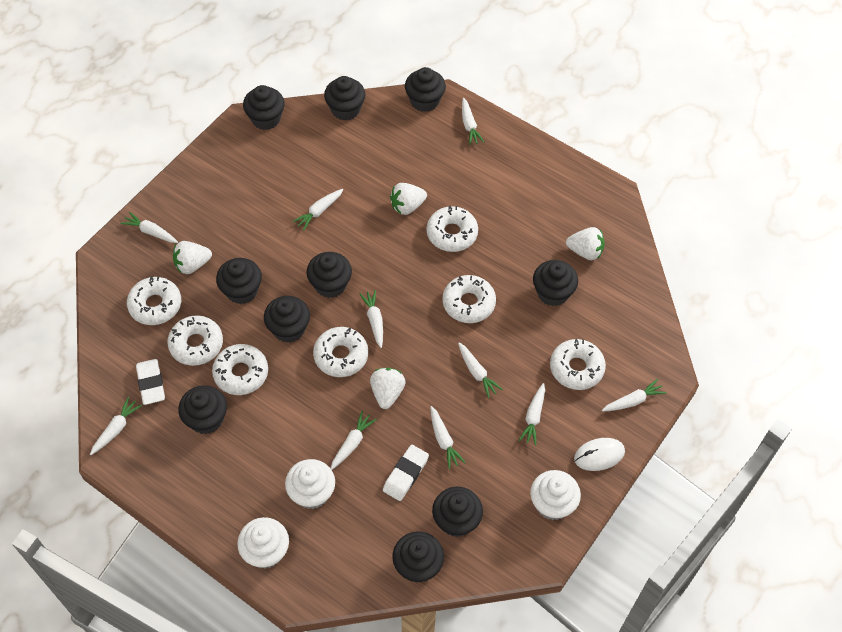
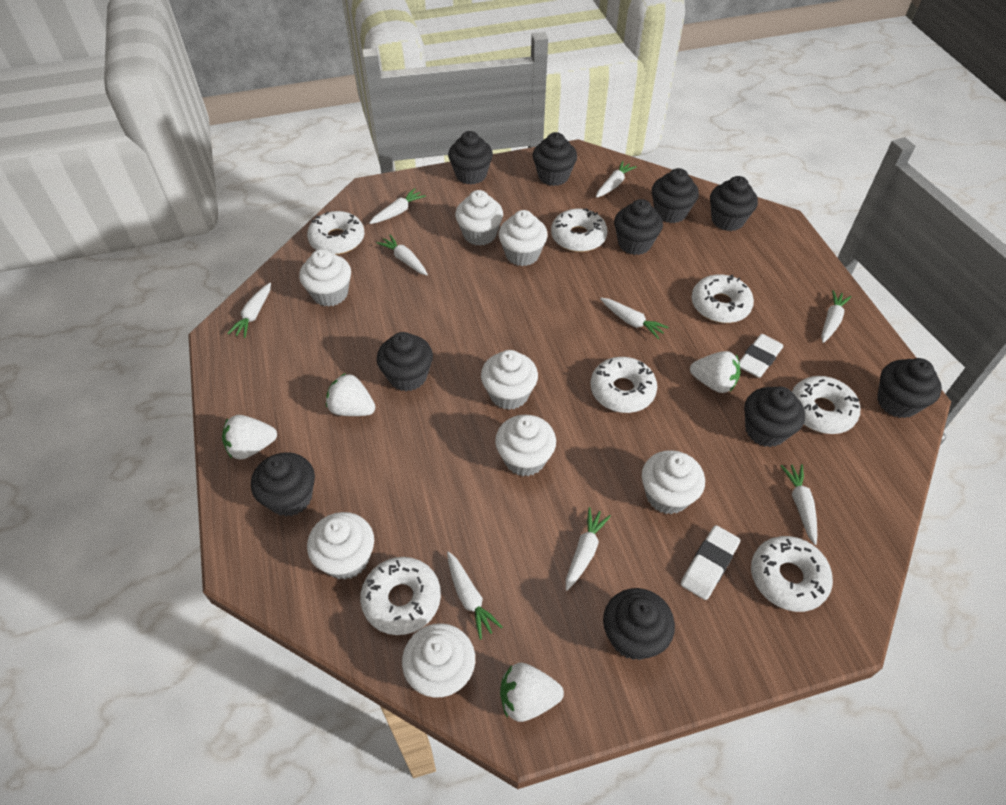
white carrot: 10 -> 9
white cupcake: 3 -> 8
white mouse: 1 -> 0

